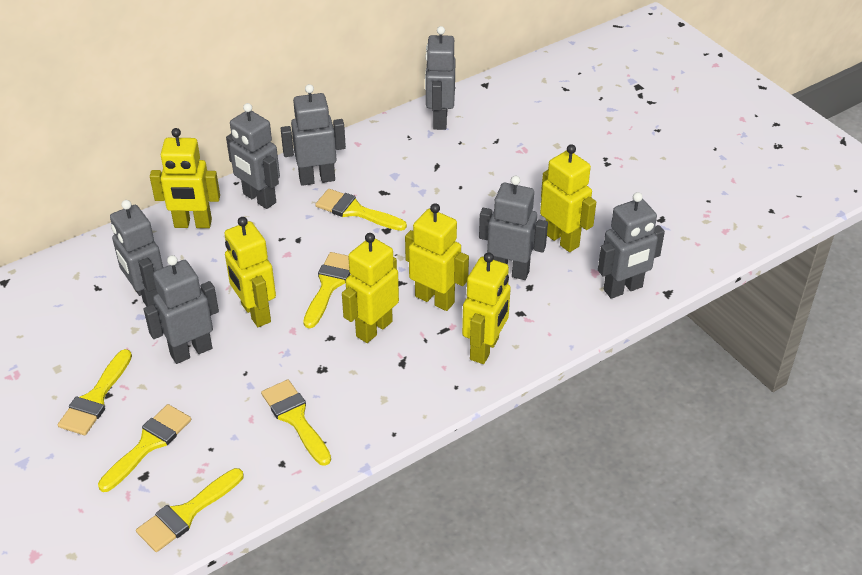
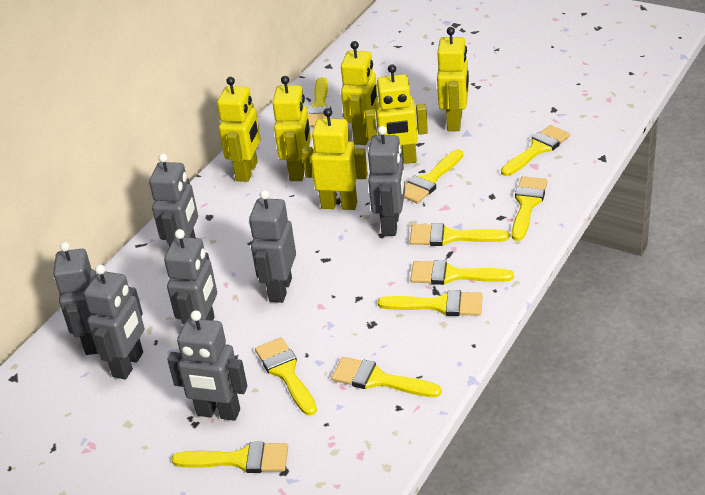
yellow brush: 6 -> 10

